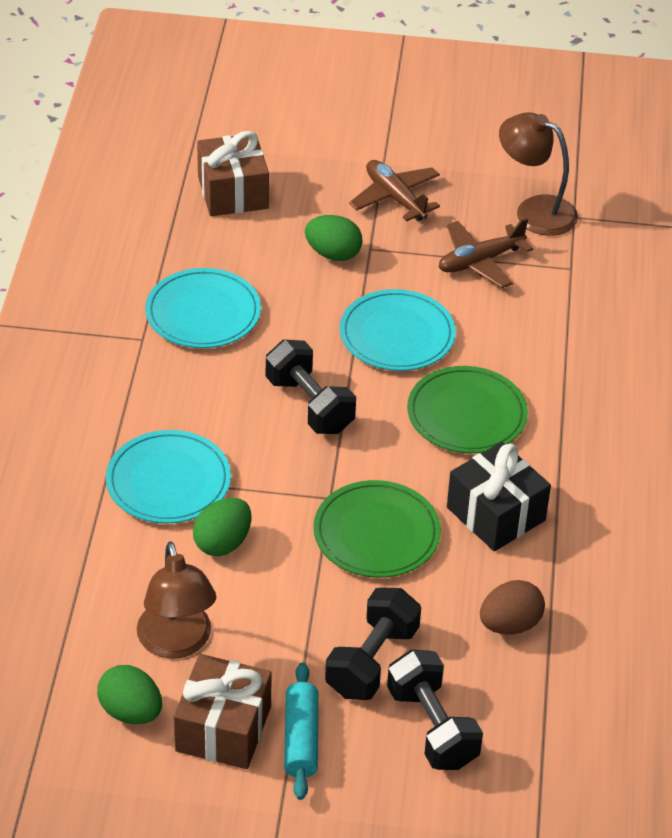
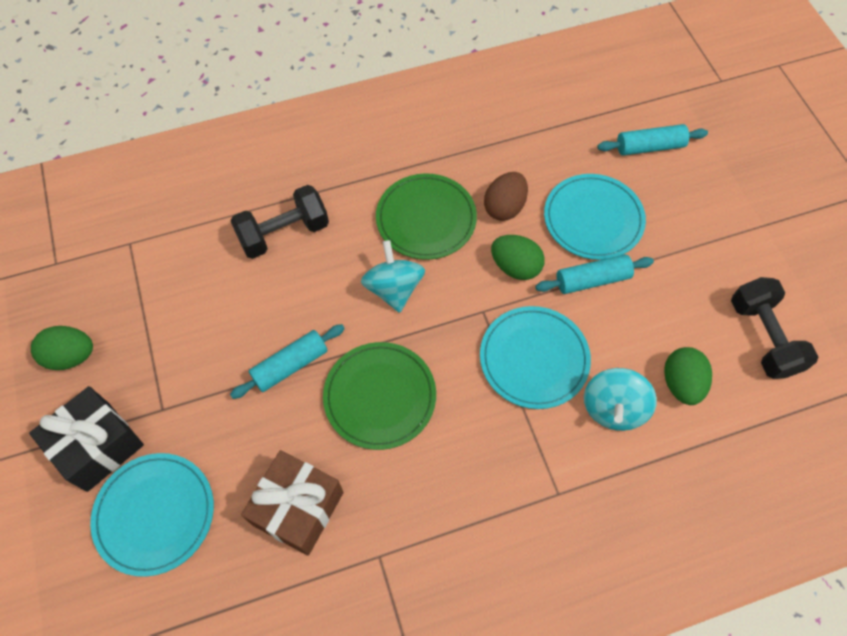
black dumbbell: 3 -> 2
brown gift: 2 -> 1
brown lamp: 2 -> 0
brown plane: 2 -> 0
turquoise rolling pin: 1 -> 3
turquoise spinning top: 0 -> 2

